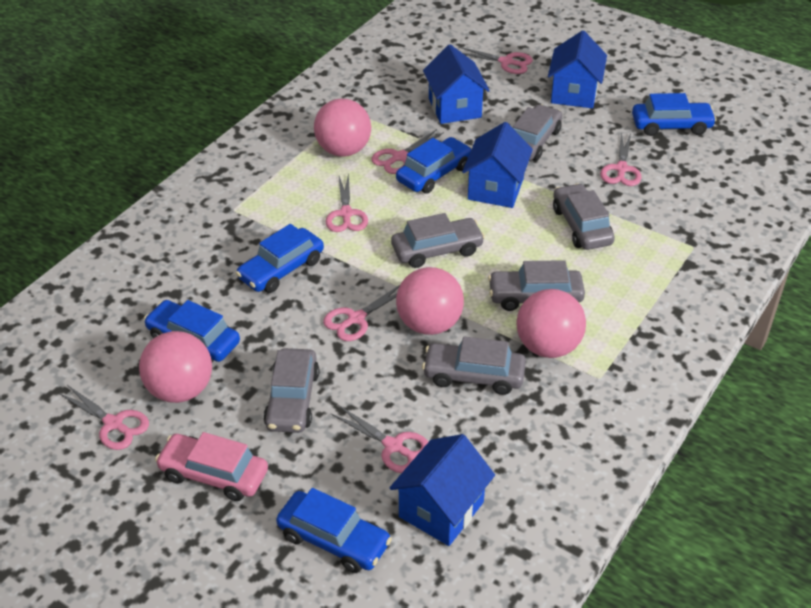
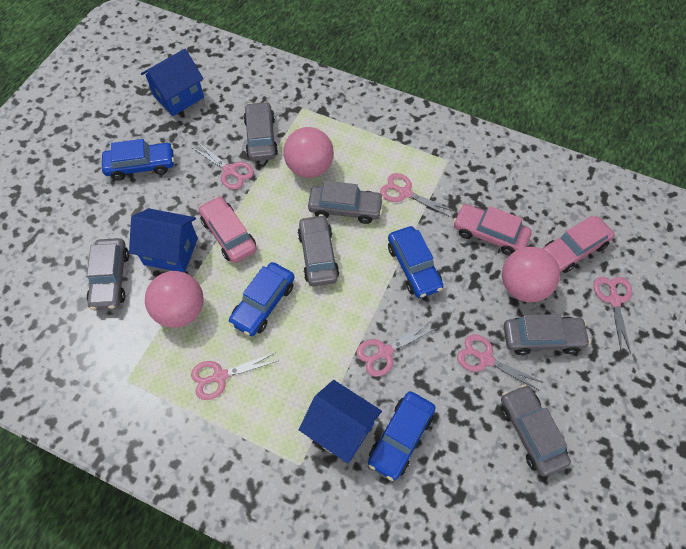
blue car: 5 -> 4
blue house: 4 -> 3
pink ball: 4 -> 3
pink car: 1 -> 3
pink scissors: 7 -> 6

